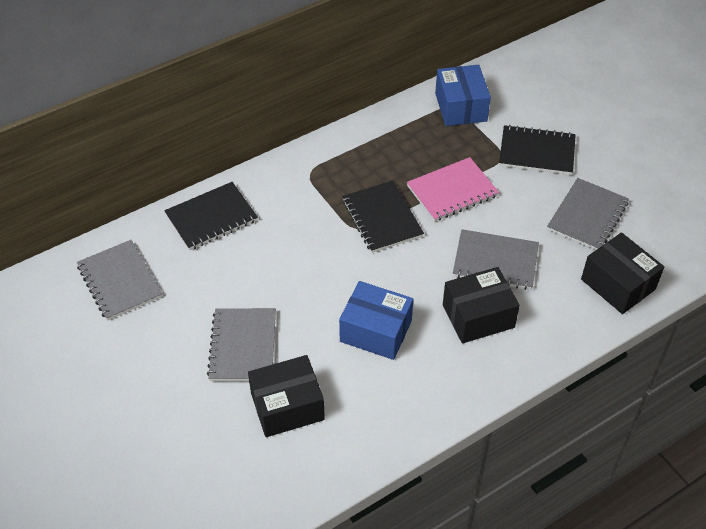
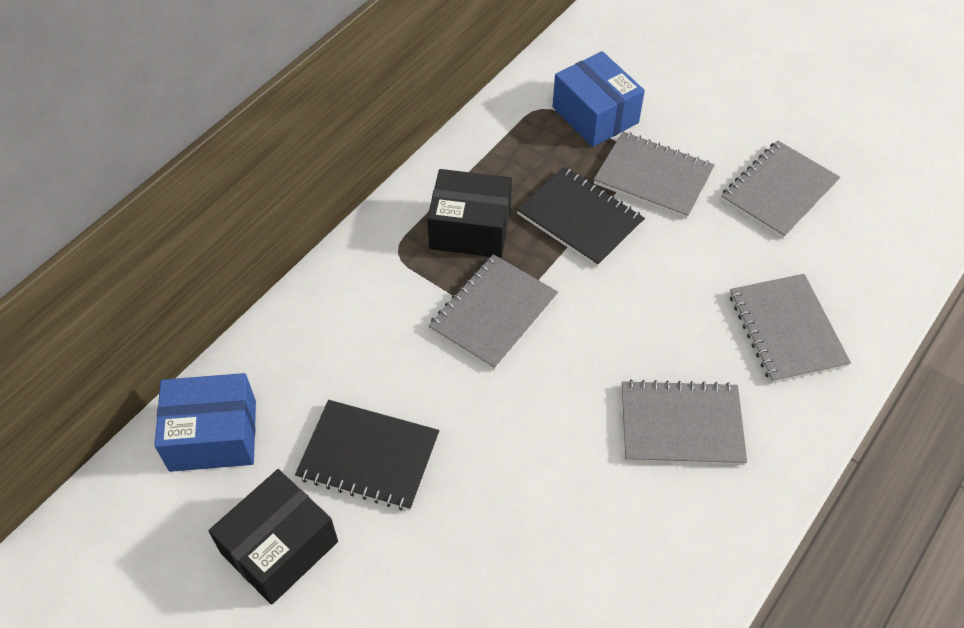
black box: 3 -> 2
black notebook: 3 -> 2
grey notebook: 4 -> 5
pink notebook: 1 -> 0

